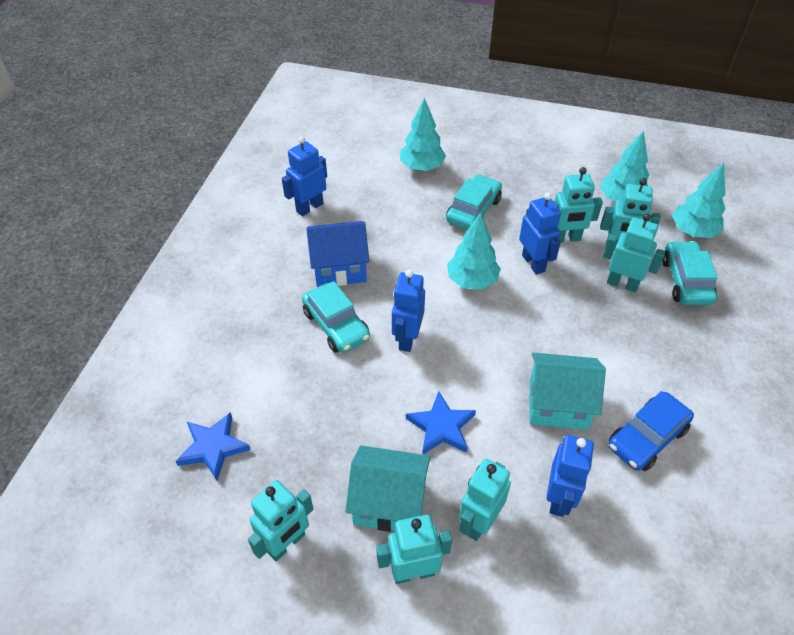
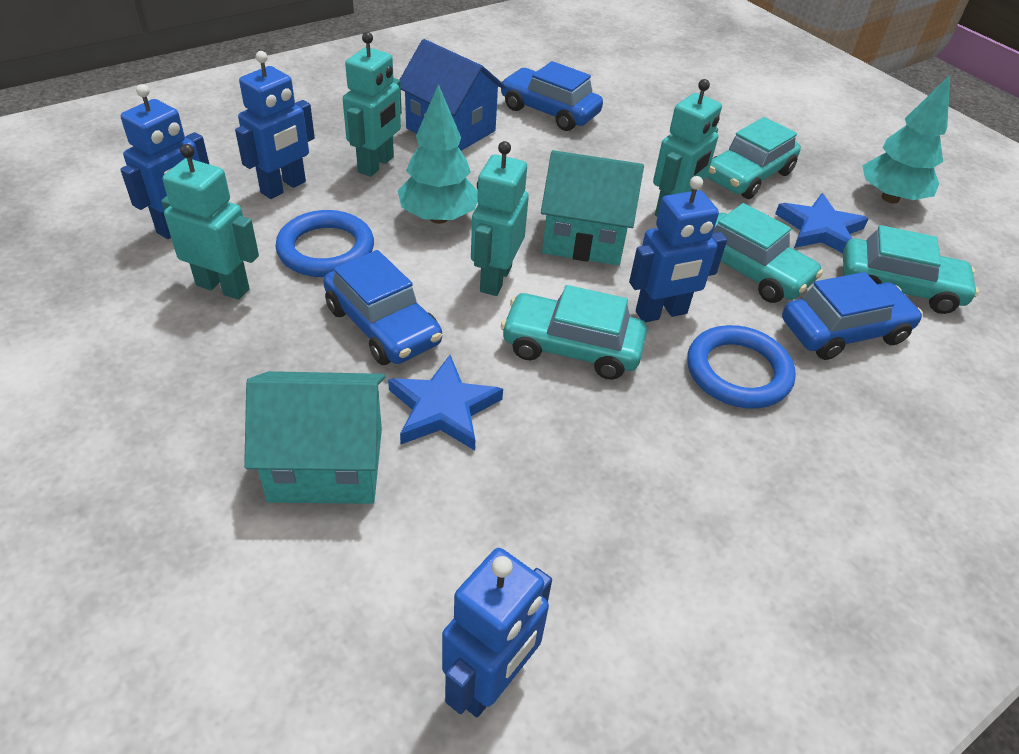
blue car: 1 -> 3
blue ring: 0 -> 2
turquoise car: 3 -> 4
turquoise robot: 6 -> 4
turquoise tree: 4 -> 2

